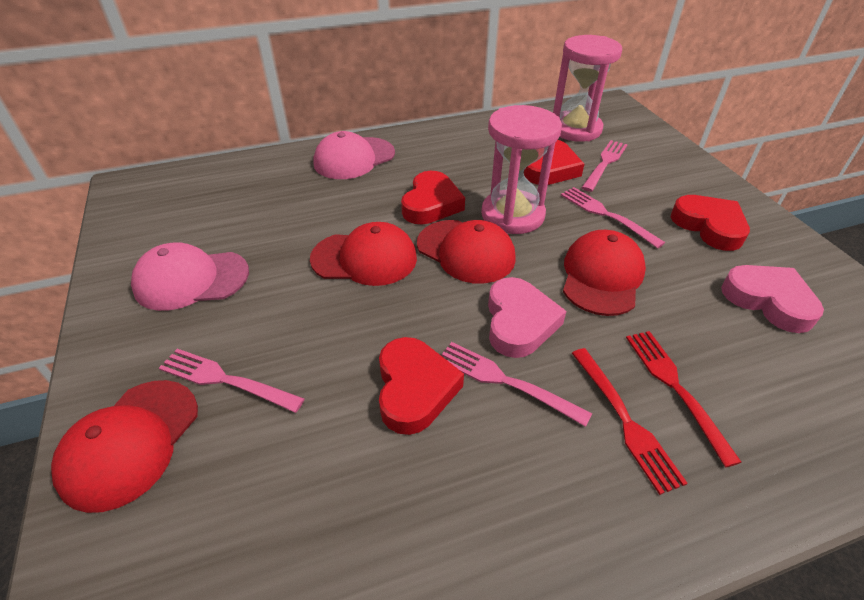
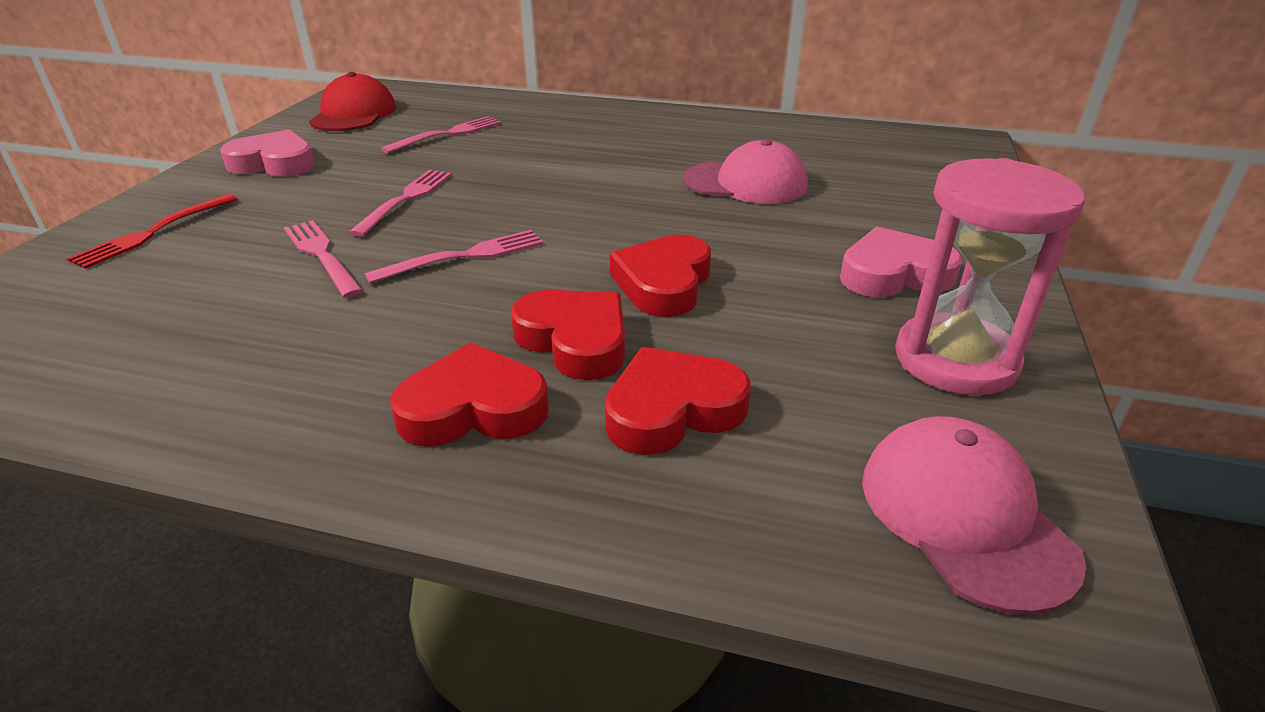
pink hourglass: 2 -> 1
red cap: 4 -> 1
red fork: 2 -> 1

